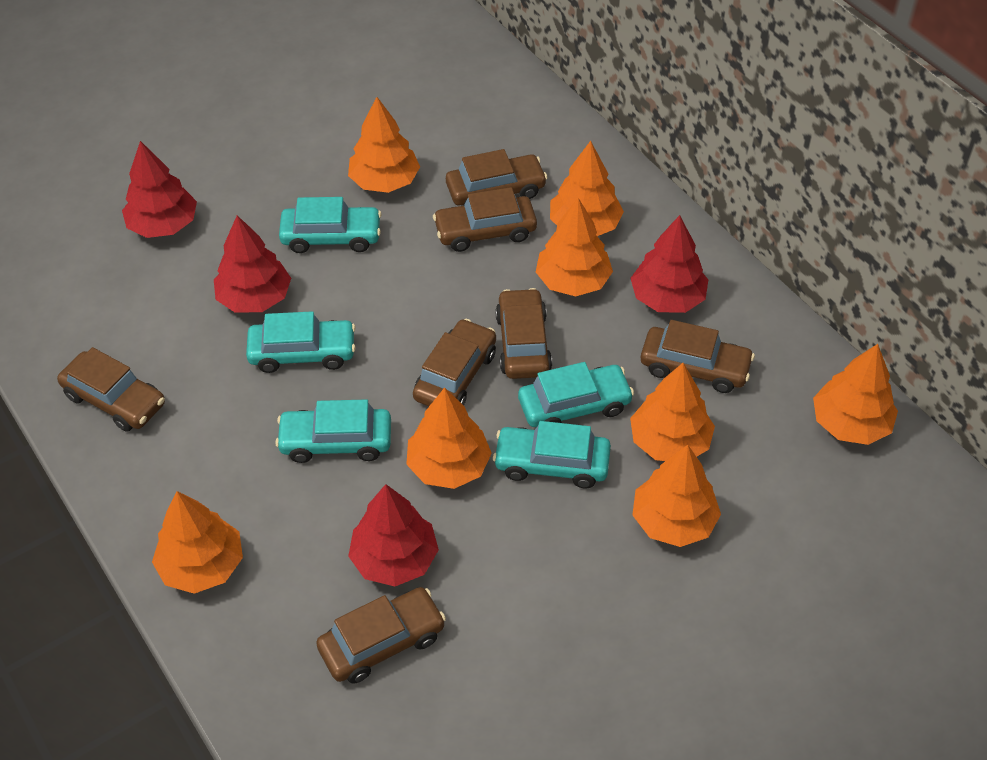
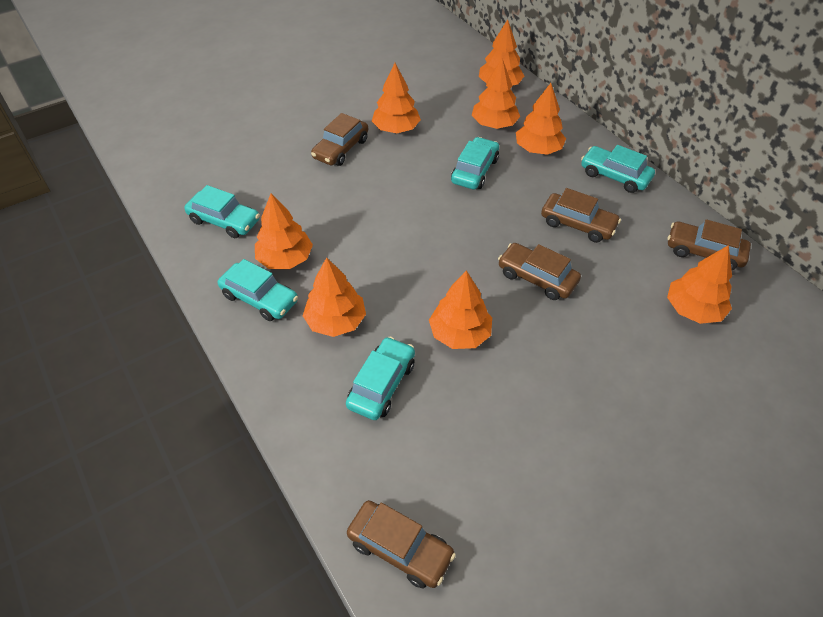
brown car: 7 -> 5
red tree: 4 -> 0

